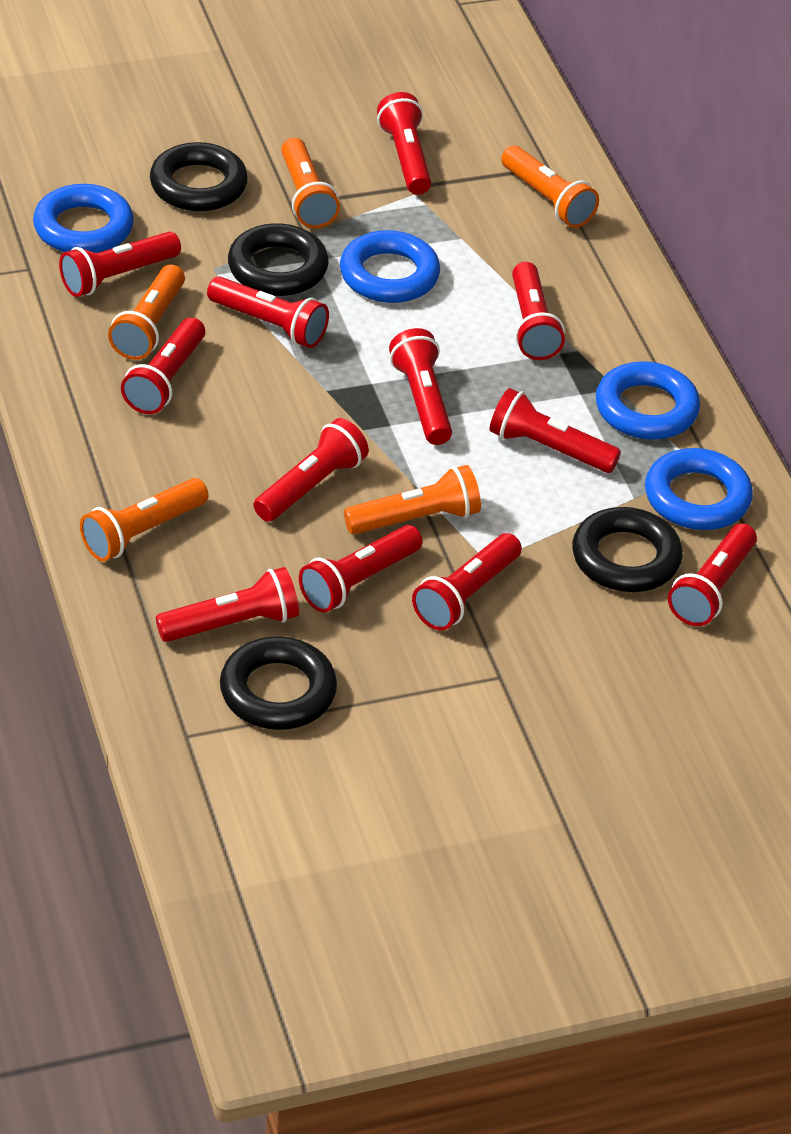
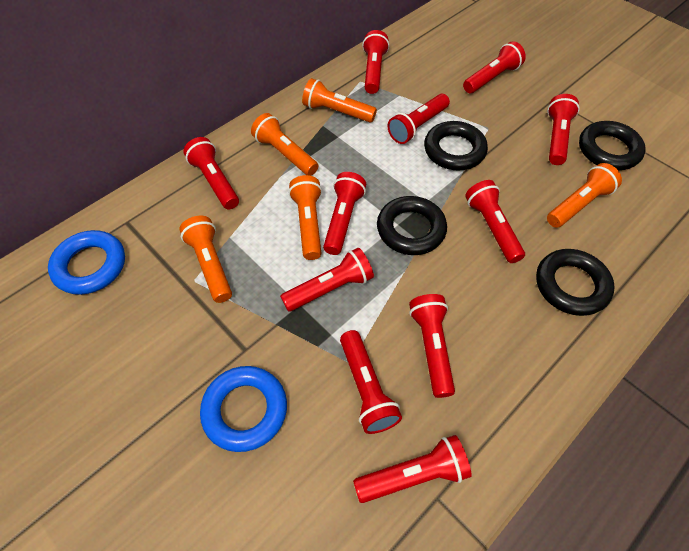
blue ring: 4 -> 2
red flashlight: 12 -> 11

